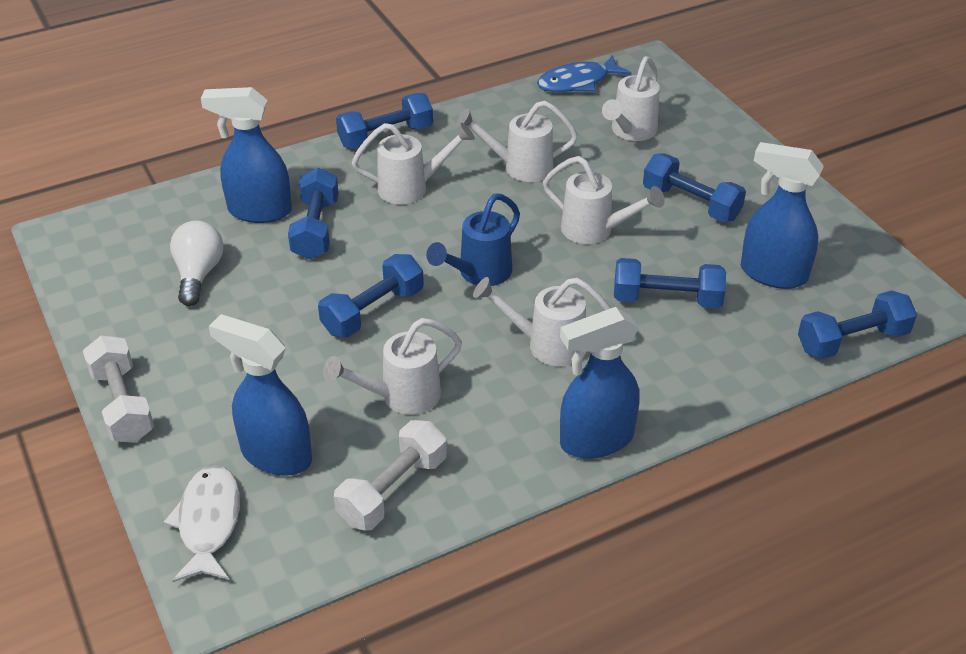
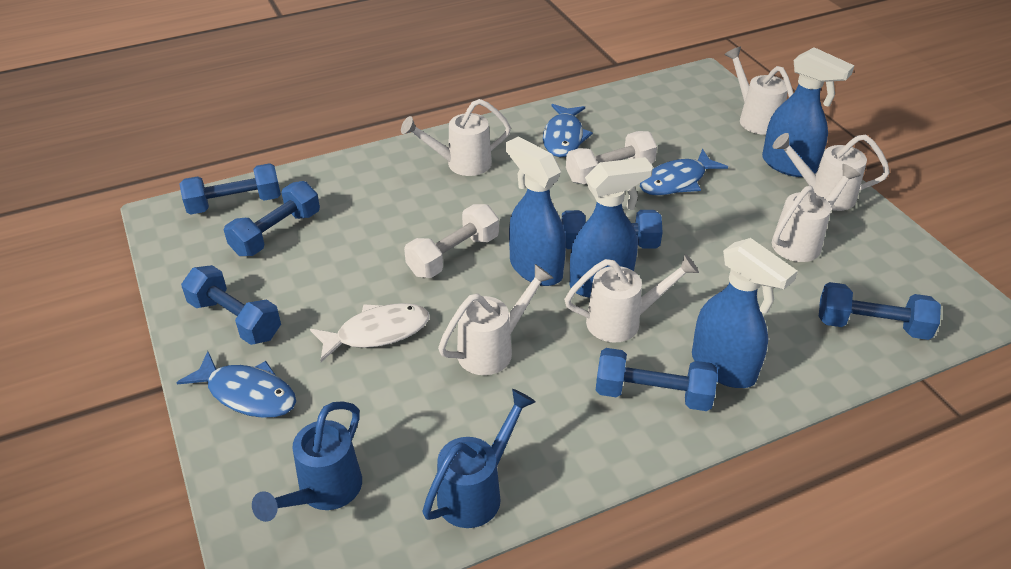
blue fish: 1 -> 3
blue watering can: 1 -> 2
white light bulb: 1 -> 0

